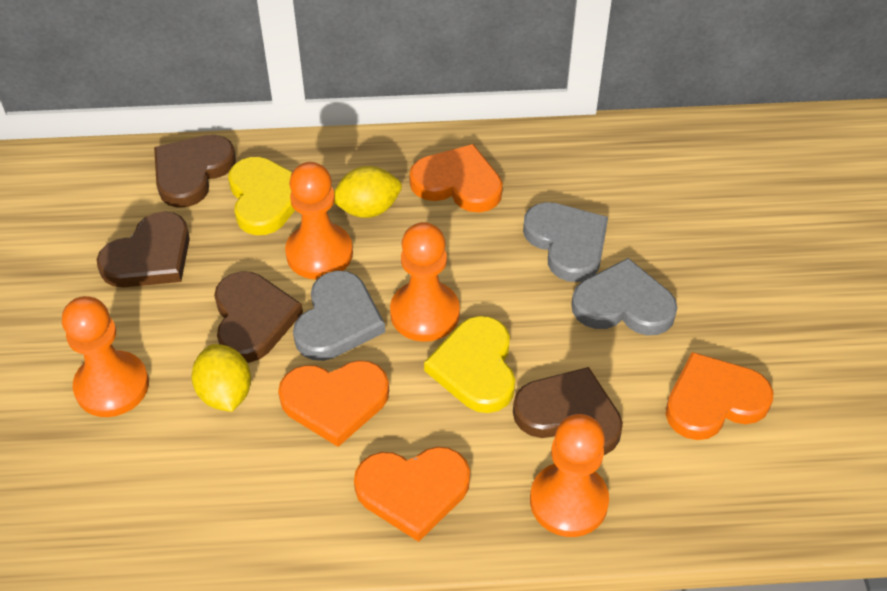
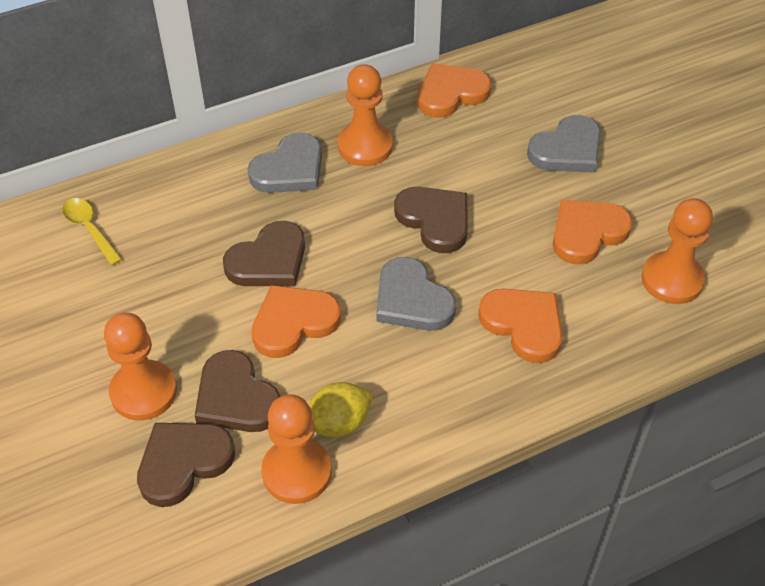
yellow heart: 2 -> 0
yellow lemon: 2 -> 1
yellow spoon: 0 -> 1

